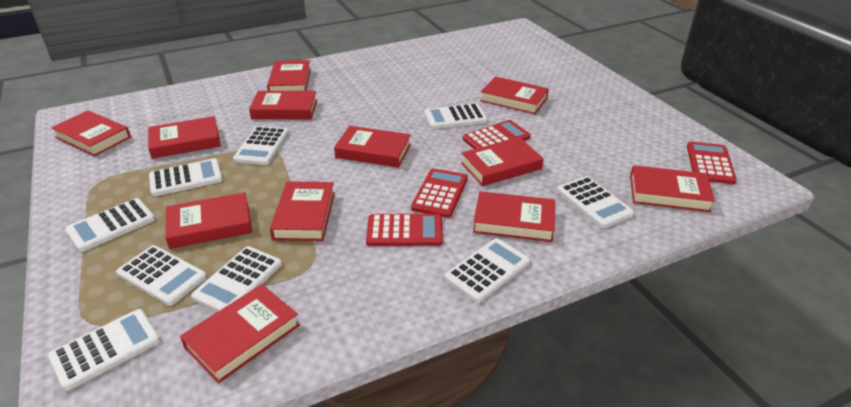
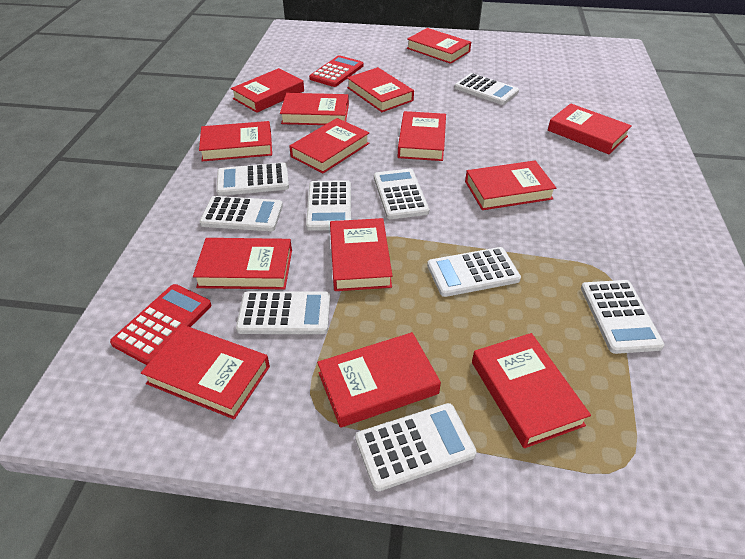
red book: 12 -> 14
red calculator: 4 -> 2

